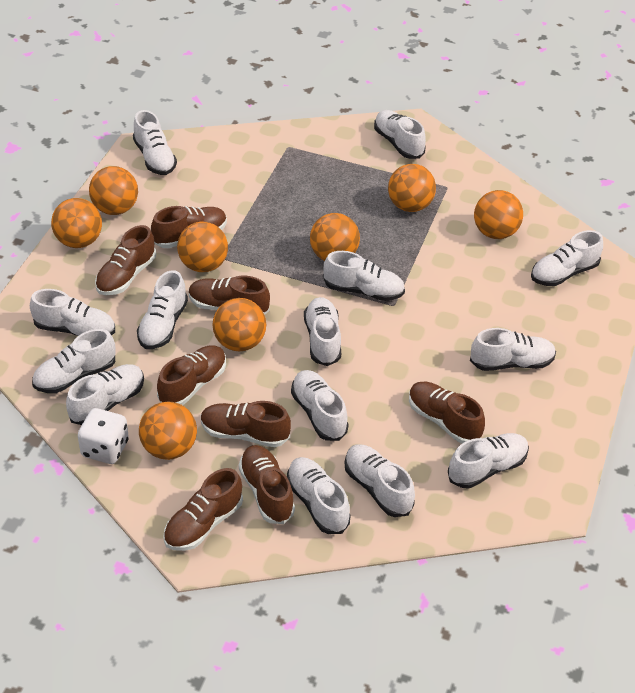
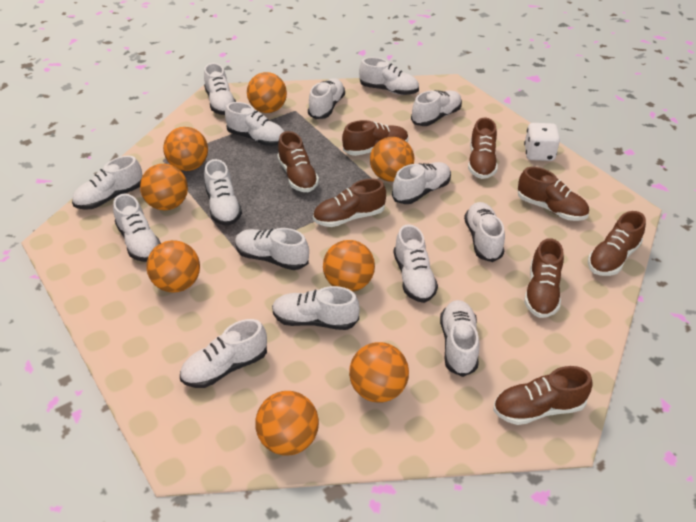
white shoe: 14 -> 15

